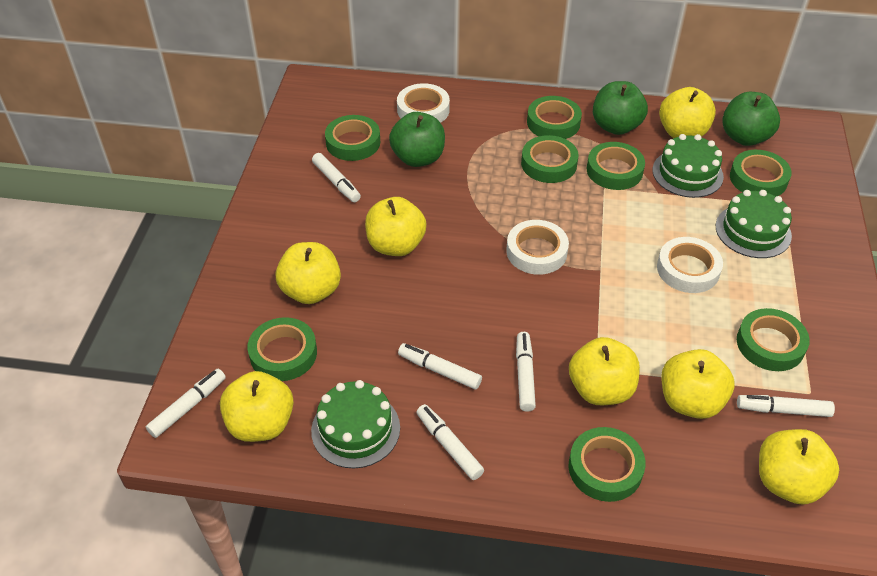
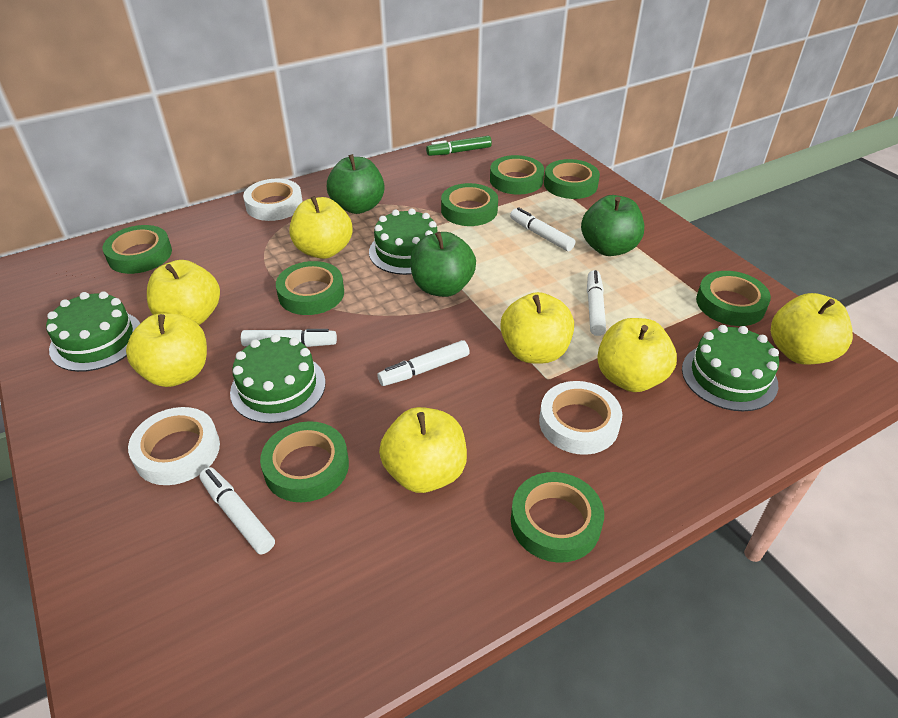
green cake: 3 -> 4
green marker: 0 -> 1
white marker: 6 -> 5

